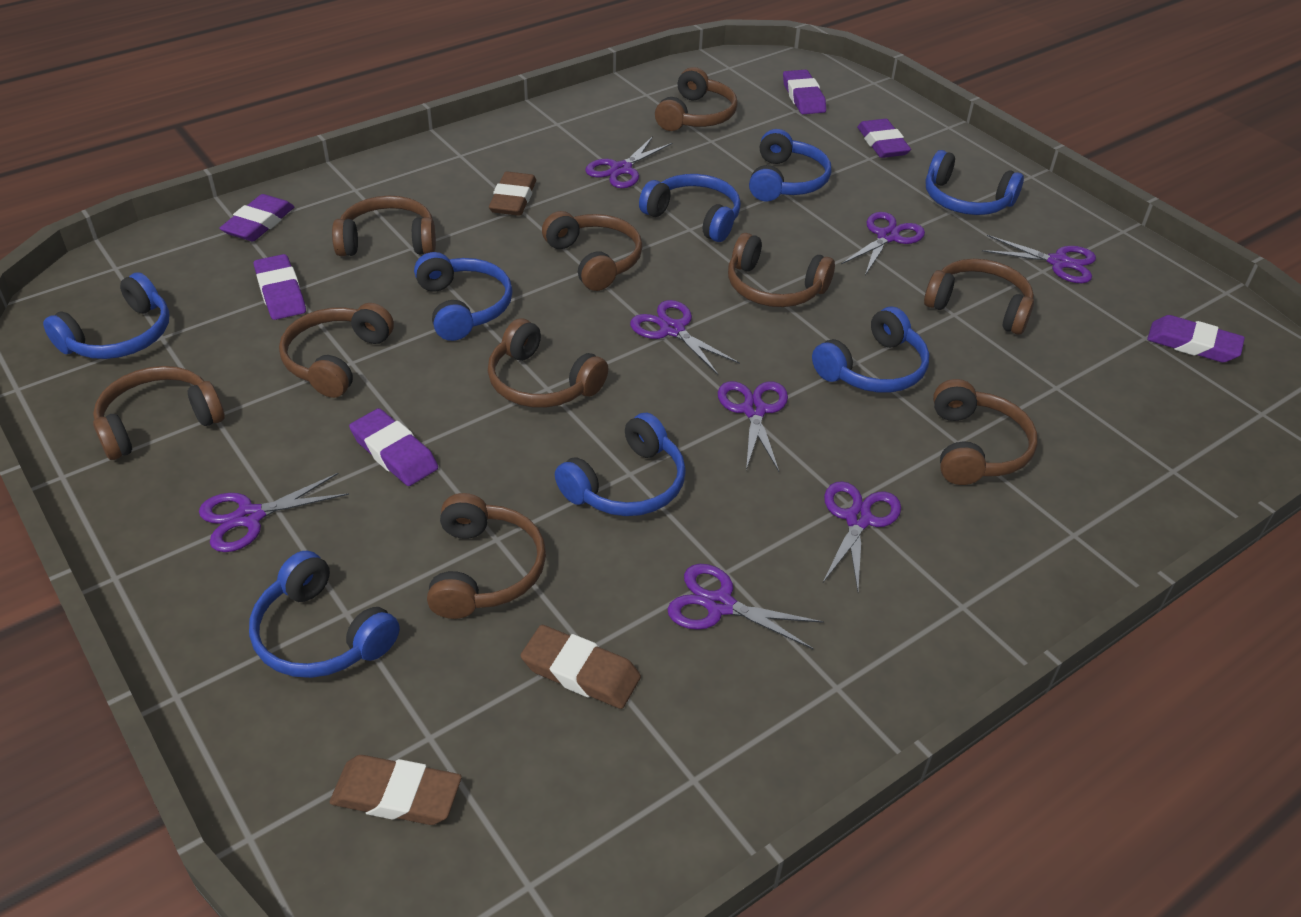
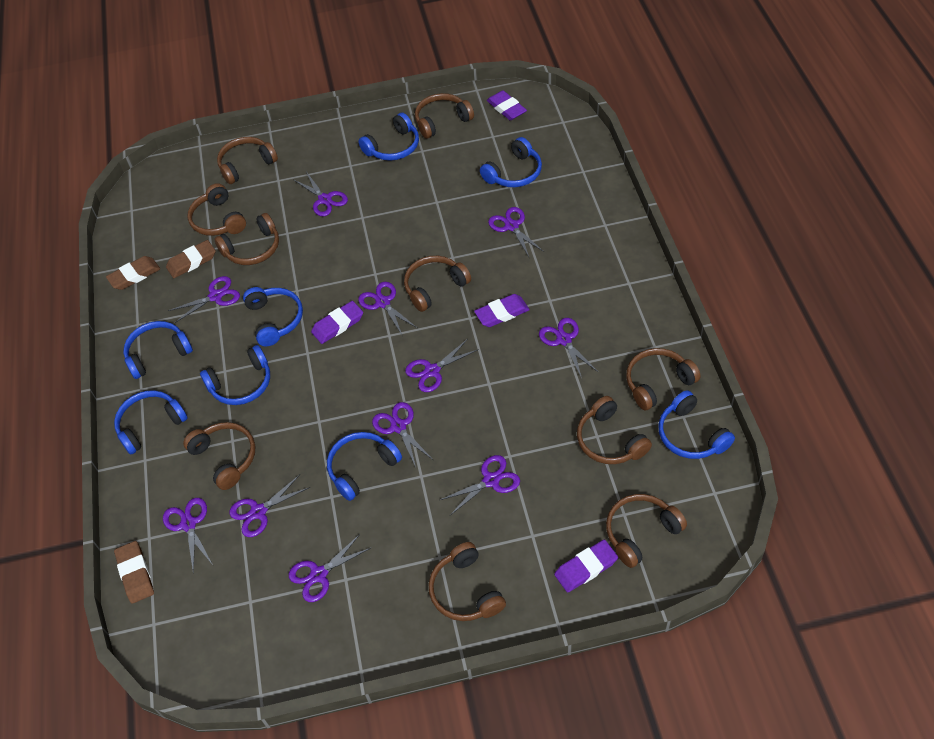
purple eraser: 6 -> 4
purple scissors: 8 -> 11

